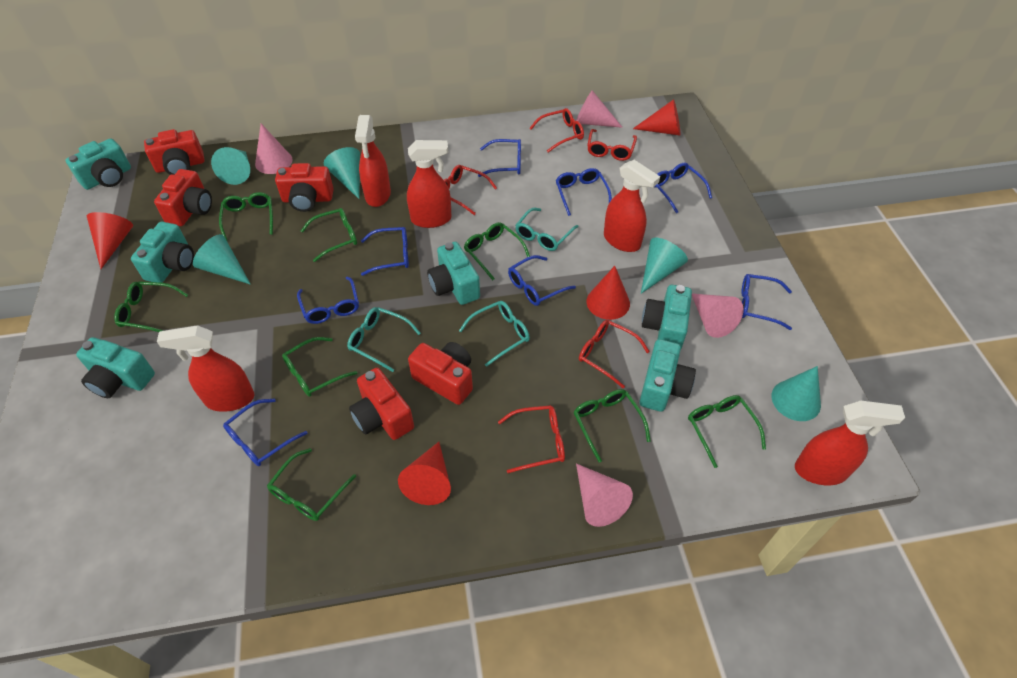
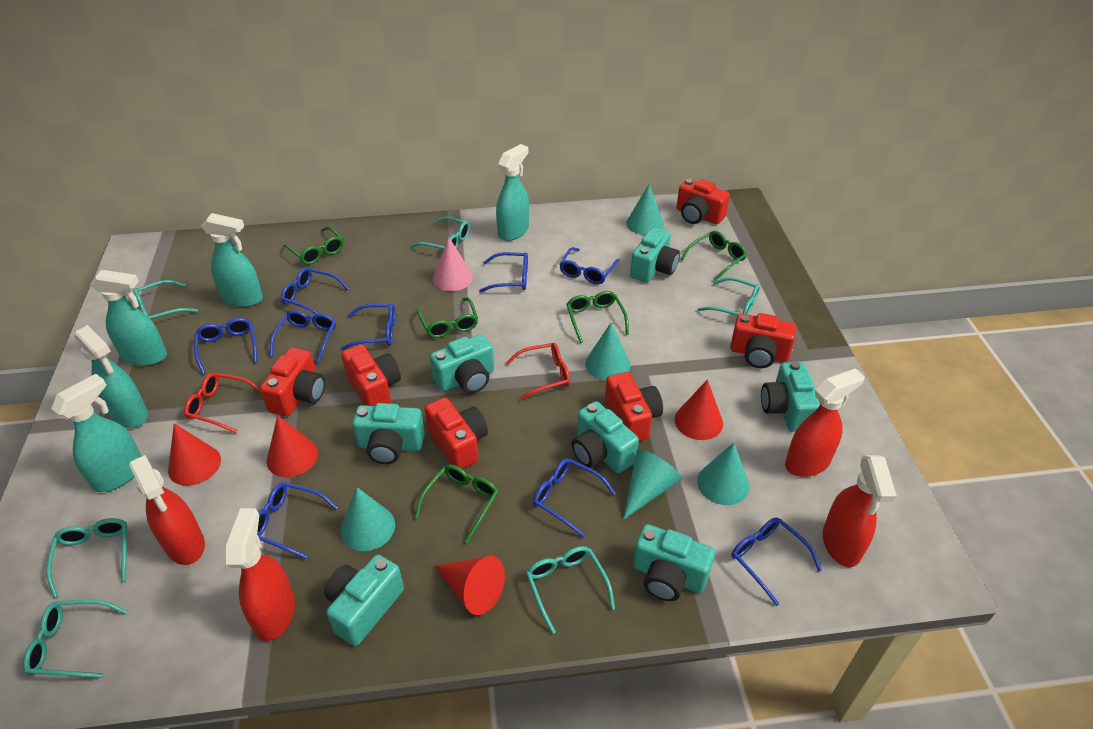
blue glasses: 8 -> 9
green glasses: 8 -> 5
pink cone: 4 -> 1
red camera: 5 -> 6
red glasses: 5 -> 2
red spray bottle: 5 -> 4
turquoise camera: 6 -> 7
turquoise glasses: 3 -> 6
turquoise spray bottle: 0 -> 5

